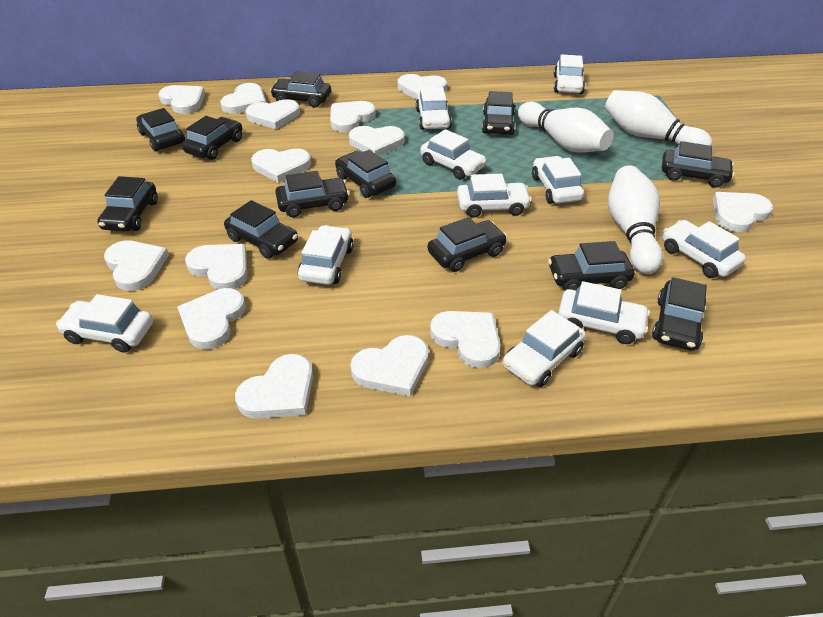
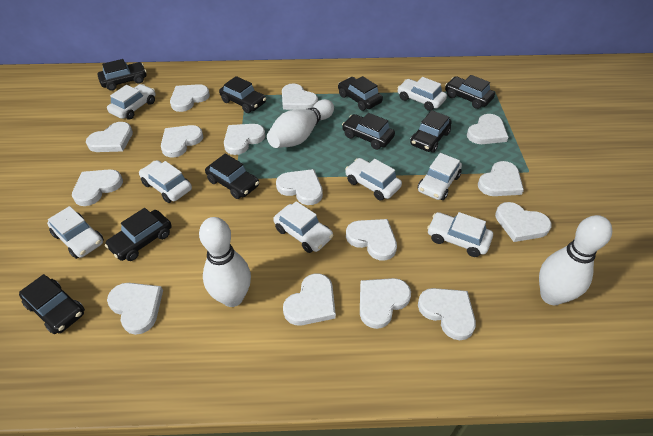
black car: 12 -> 9
white car: 10 -> 8
white heart: 14 -> 15

